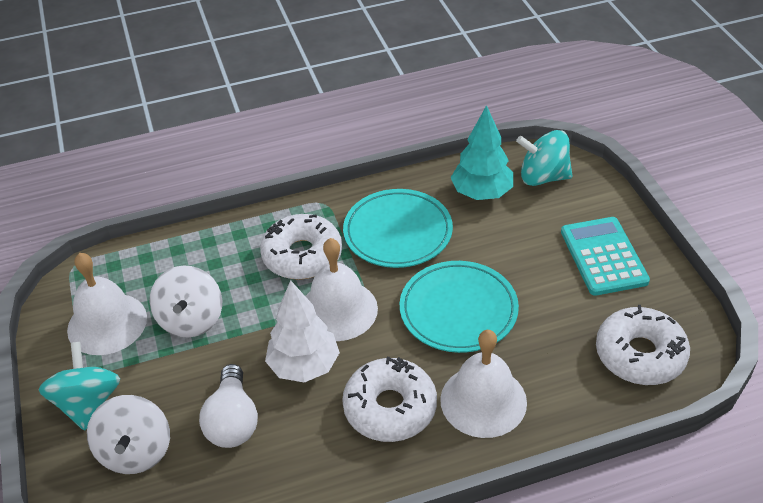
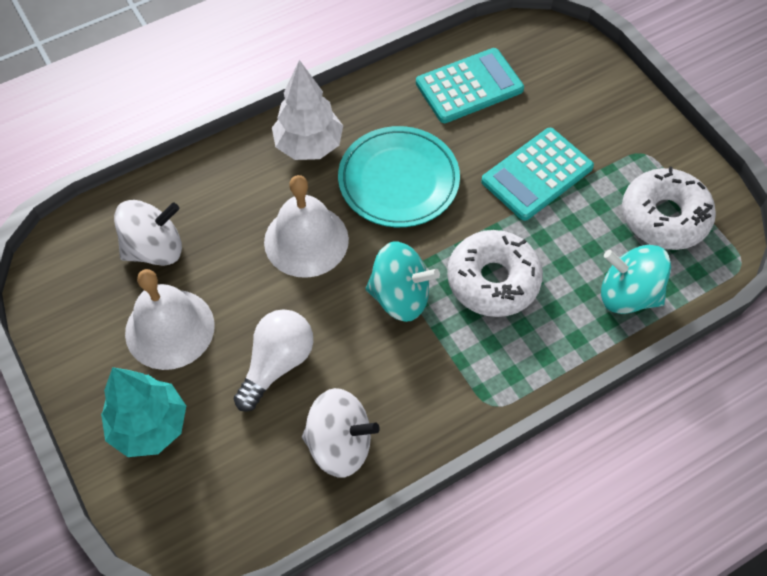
turquoise calculator: 1 -> 2
turquoise plate: 2 -> 1
white bell: 3 -> 2
white donut: 3 -> 2

